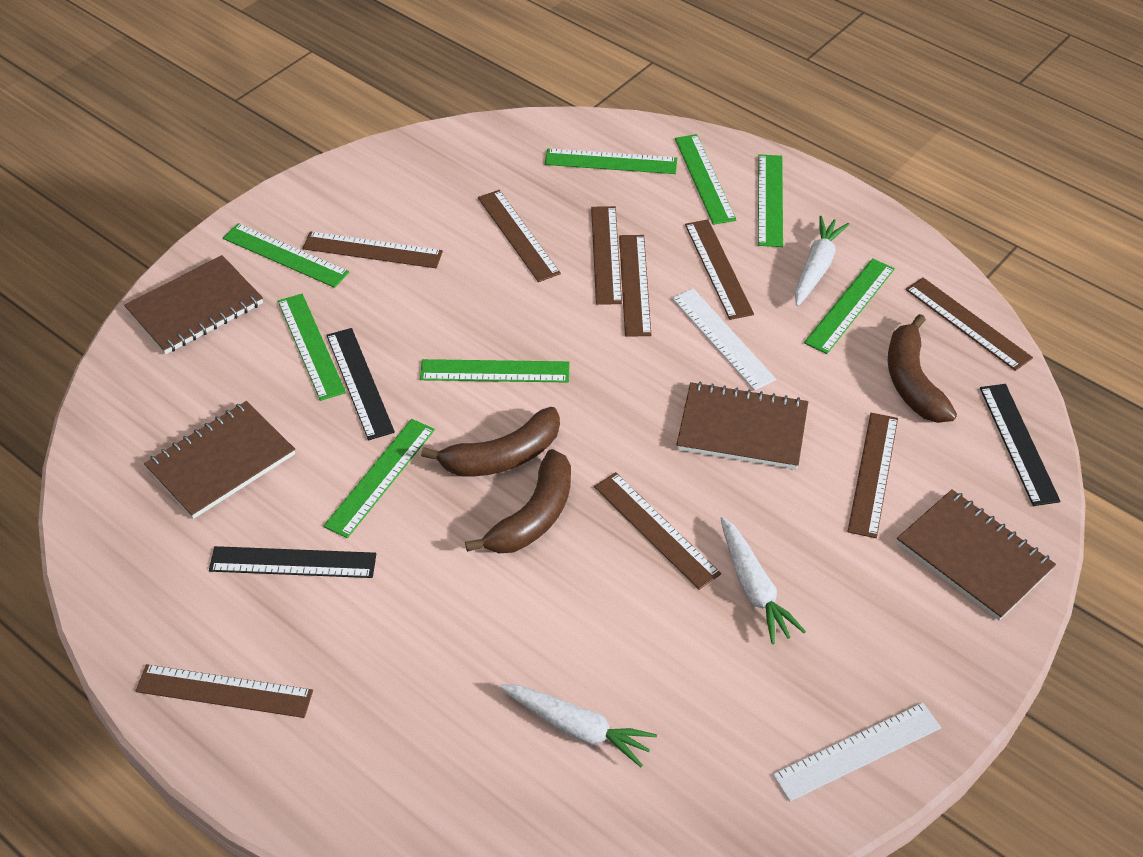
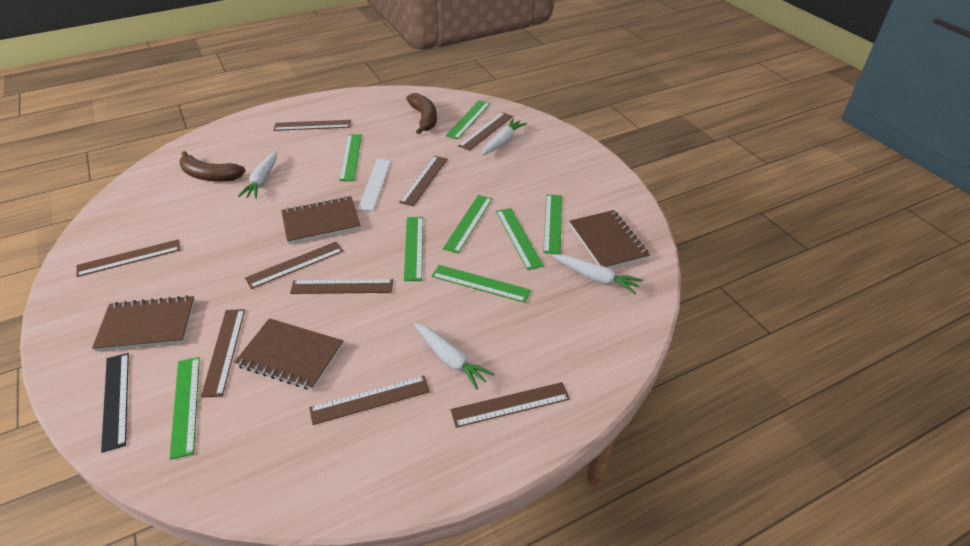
black ruler: 3 -> 1
brown banana: 3 -> 2
white carrot: 3 -> 4
white ruler: 2 -> 1

